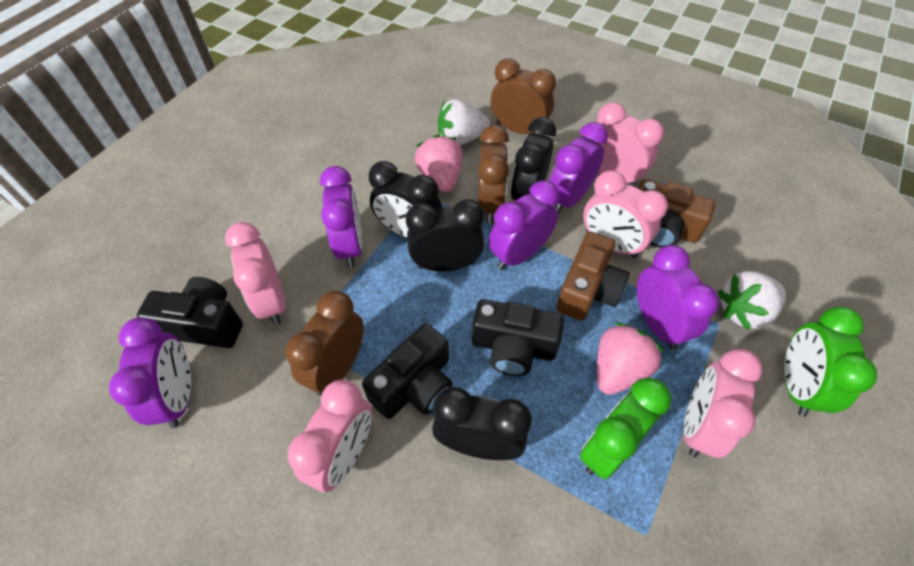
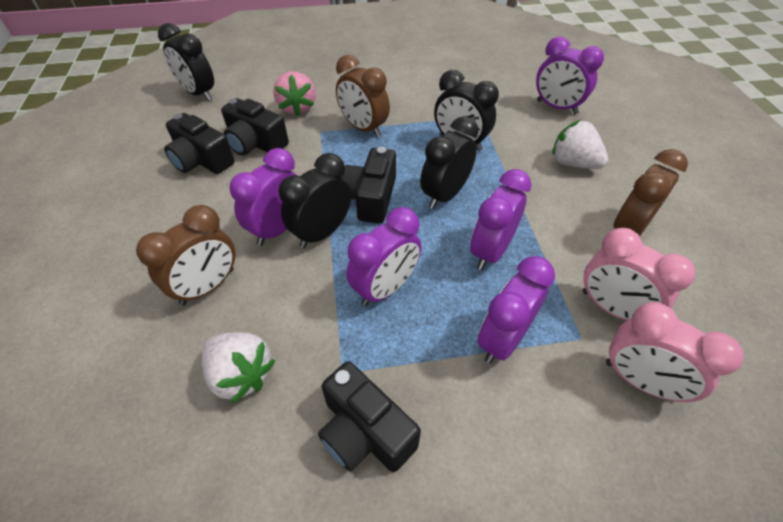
black camera: 3 -> 4
brown camera: 2 -> 0
green clock: 2 -> 0
pink clock: 5 -> 2
pink strawberry: 2 -> 1

